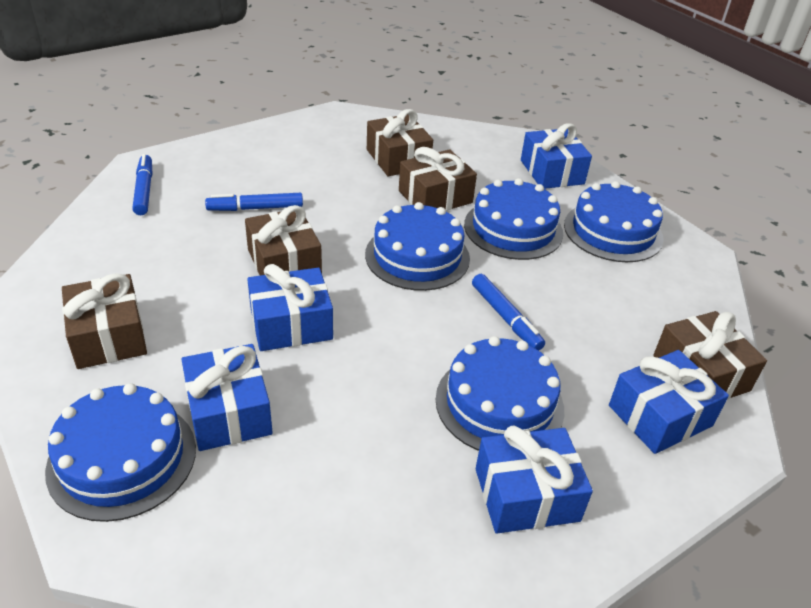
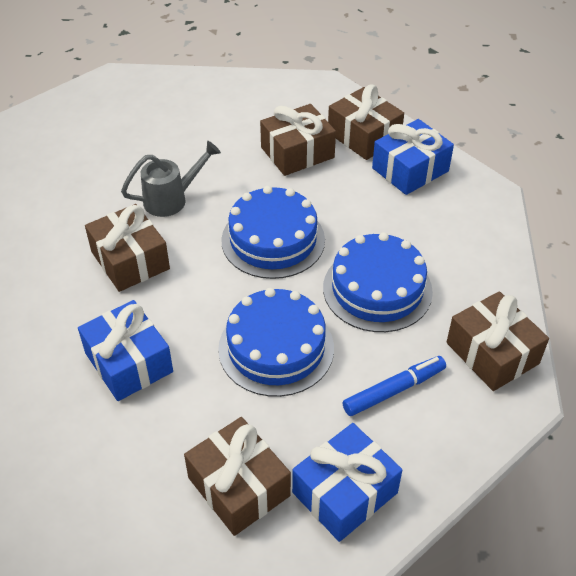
blue cake: 5 -> 3
blue gift: 5 -> 3
blue marker: 3 -> 1
grey watering can: 0 -> 1

